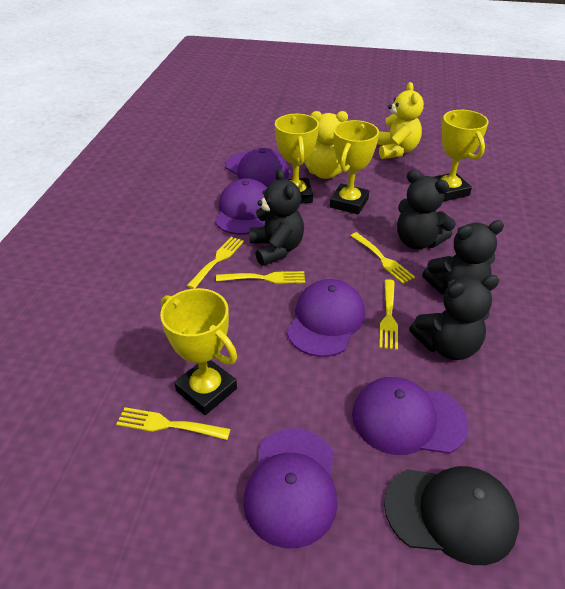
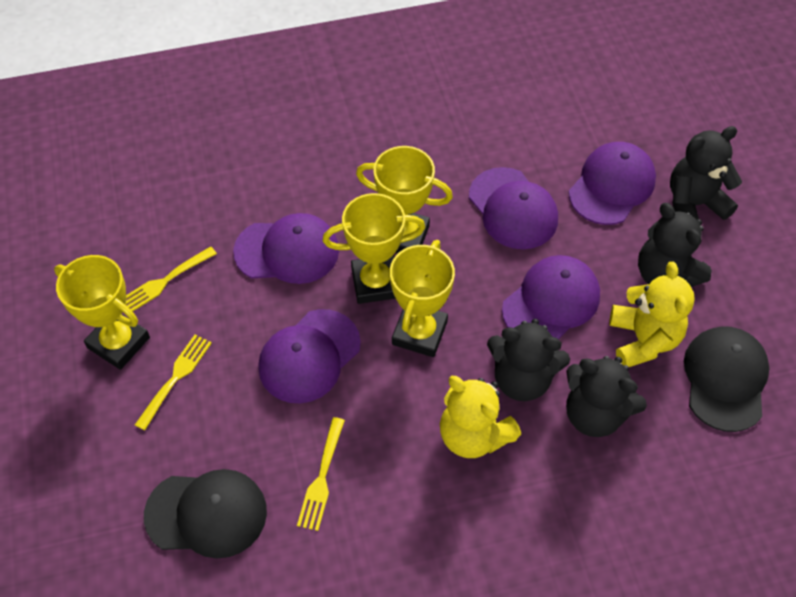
black cap: 1 -> 2
yellow fork: 5 -> 3

